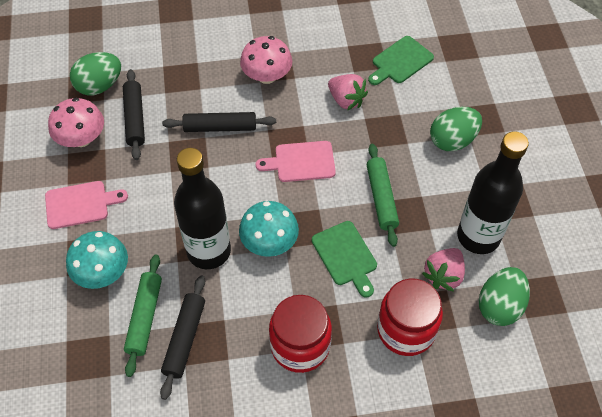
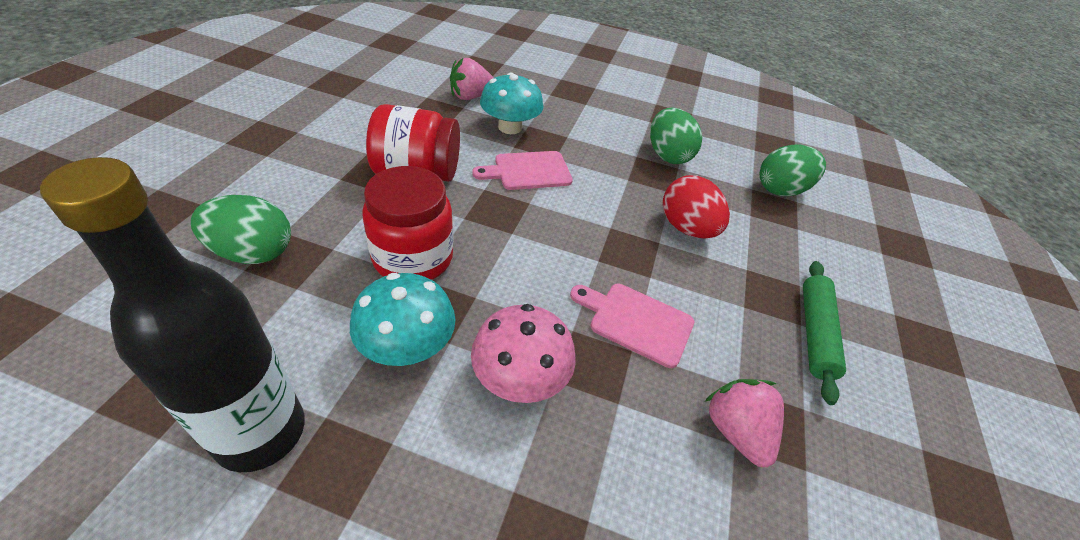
black bottle: 2 -> 1
black rolling pin: 3 -> 0
green cutting board: 2 -> 0
green rolling pin: 2 -> 1
pink mushroom: 2 -> 1
red egg: 0 -> 1

